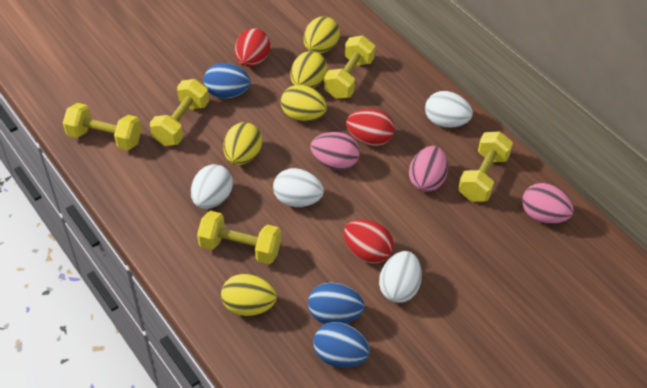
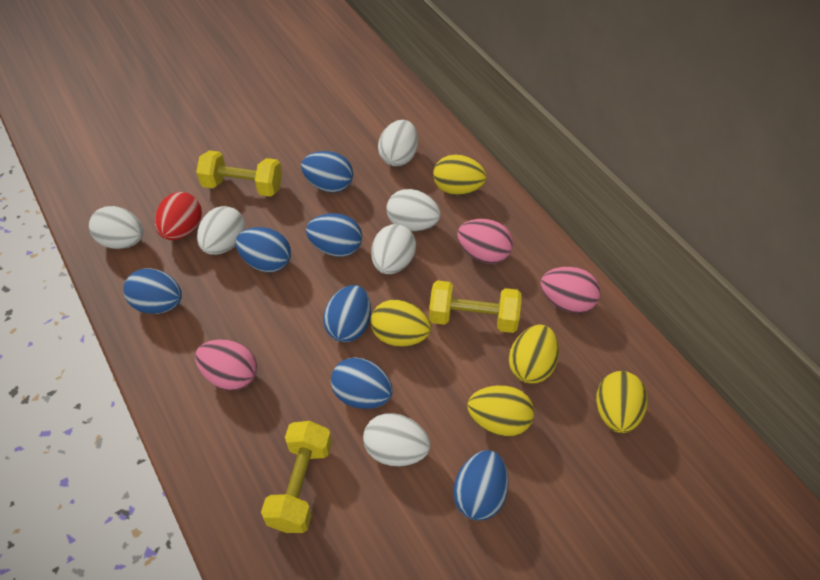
blue egg: 3 -> 7
red egg: 3 -> 1
white egg: 4 -> 6
yellow dumbbell: 5 -> 3

